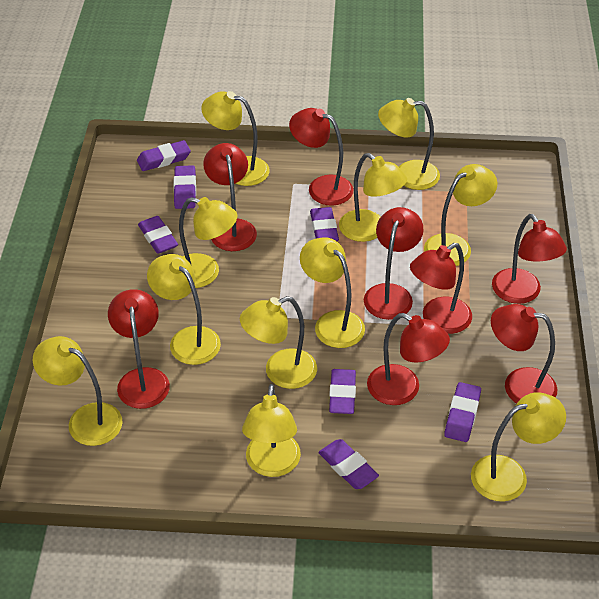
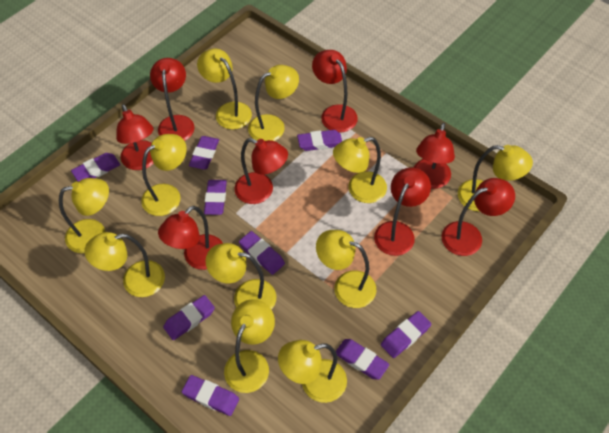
purple eraser: 7 -> 9

